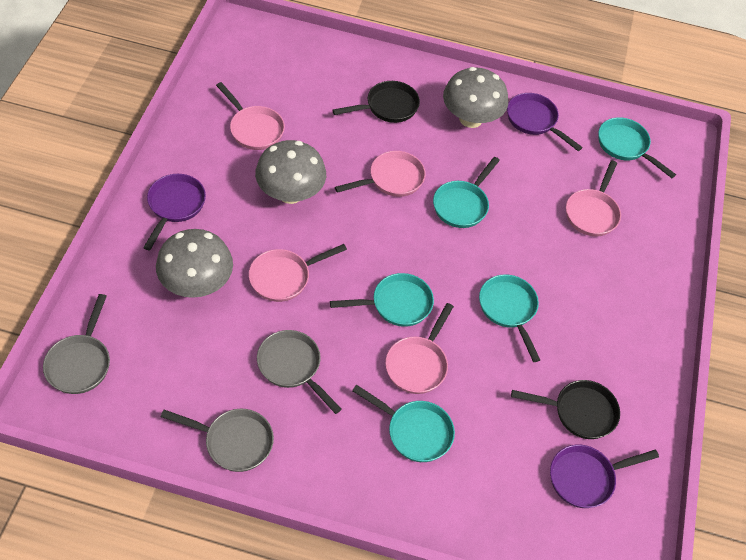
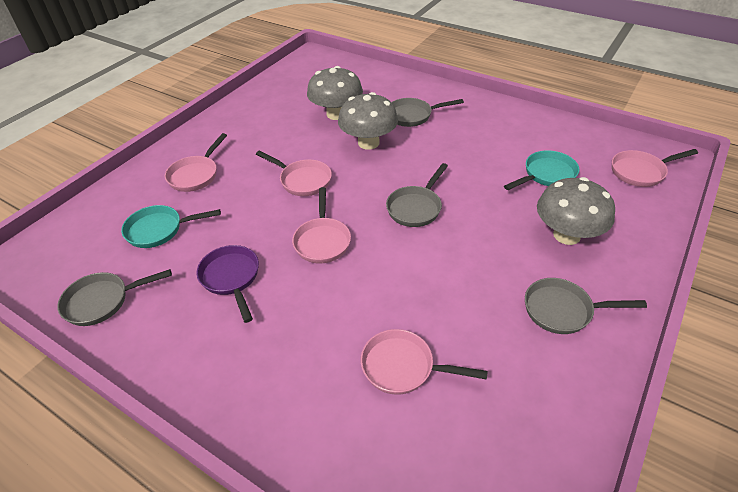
black pan: 2 -> 0
grey pan: 3 -> 4
purple pan: 3 -> 1
turquoise pan: 5 -> 2

